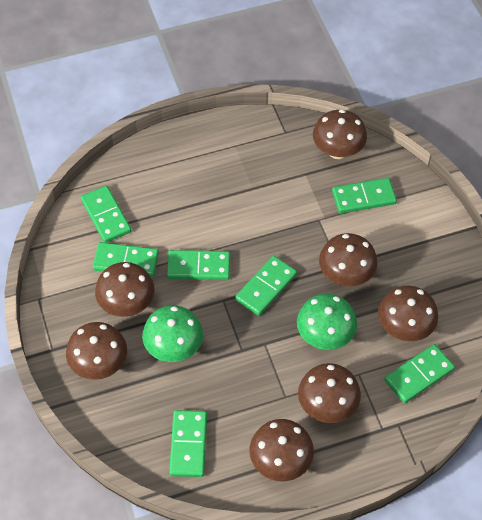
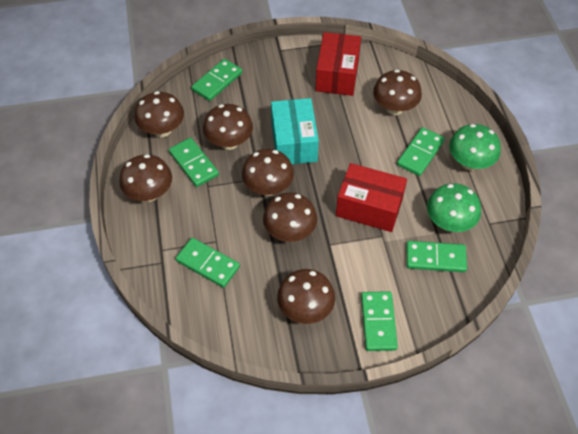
green domino: 7 -> 6
red box: 0 -> 2
turquoise box: 0 -> 1

